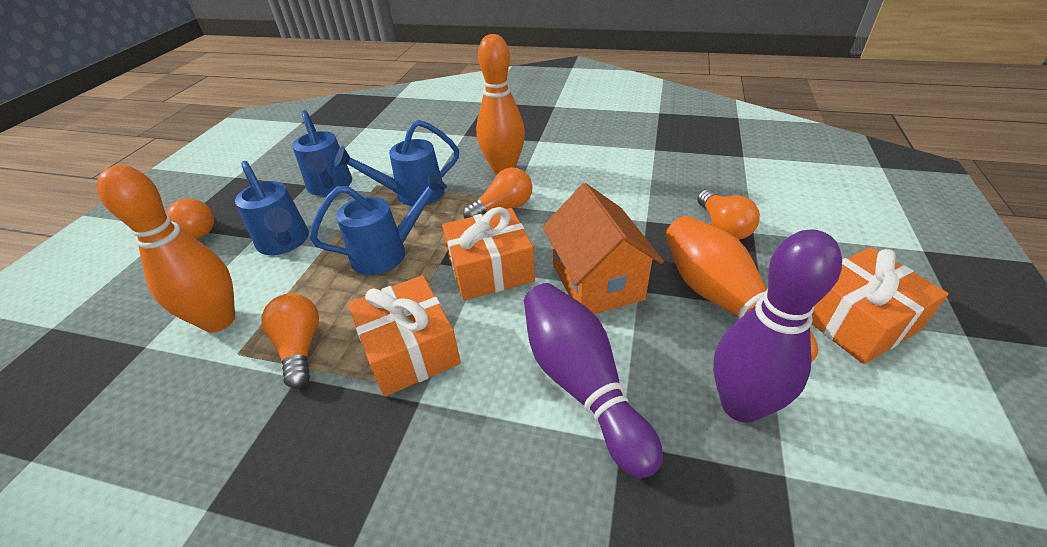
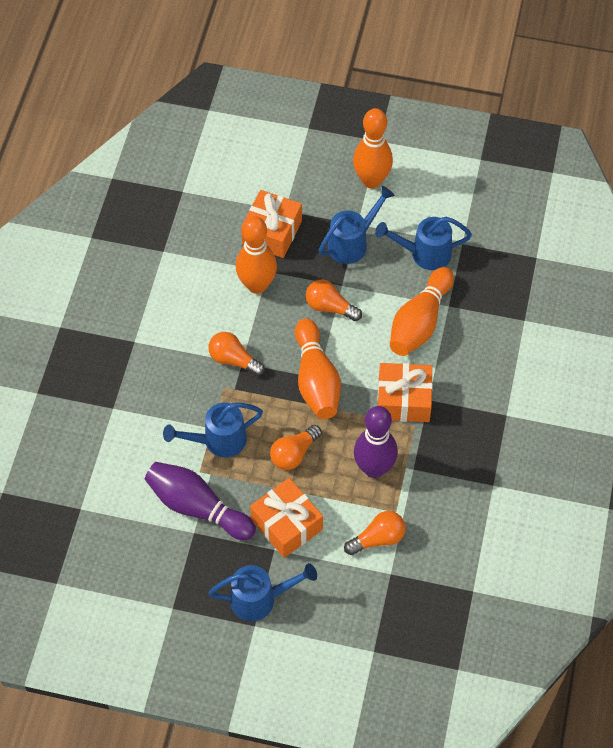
orange bowling pin: 3 -> 4
orange house: 1 -> 0

